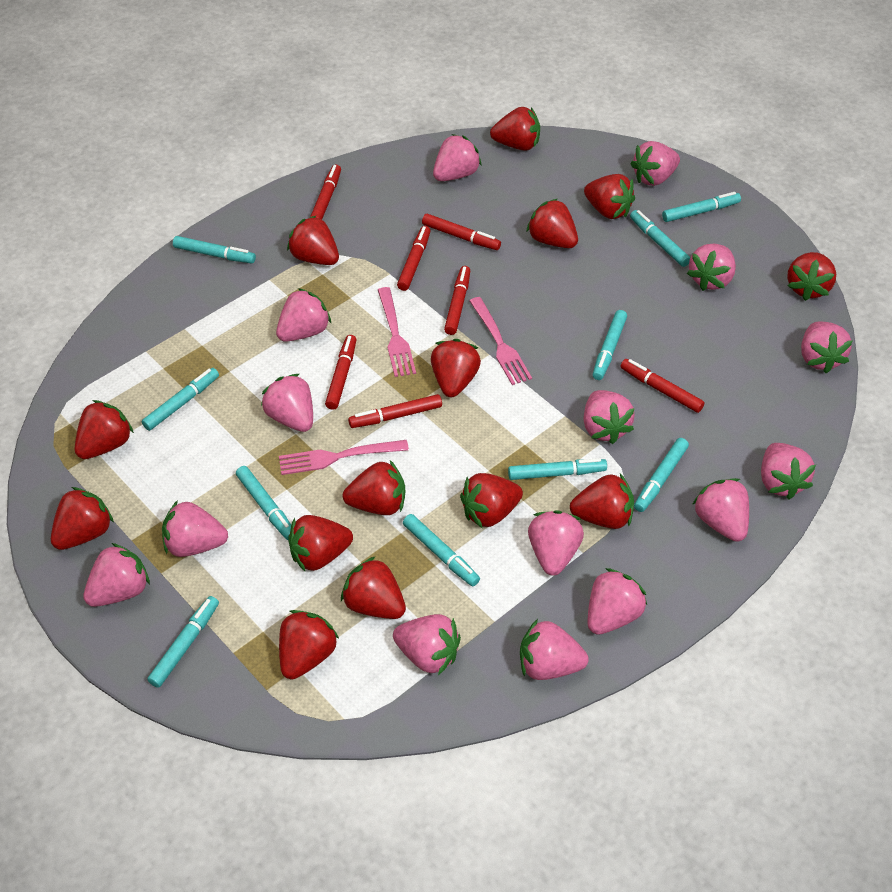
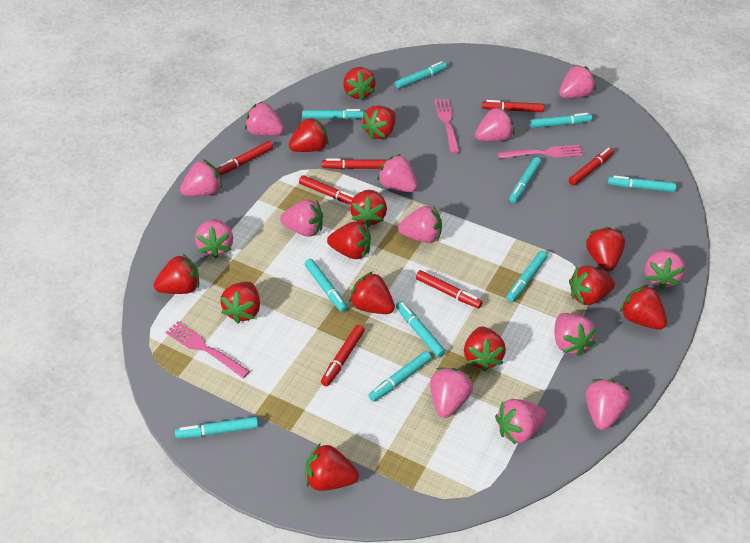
pink strawberry: 15 -> 13
red strawberry: 14 -> 13

